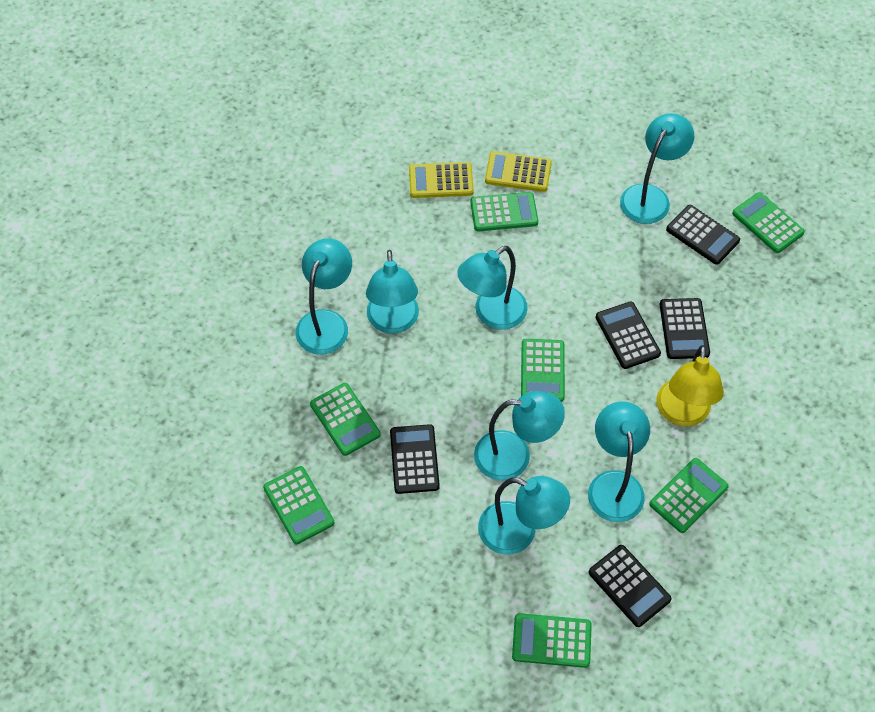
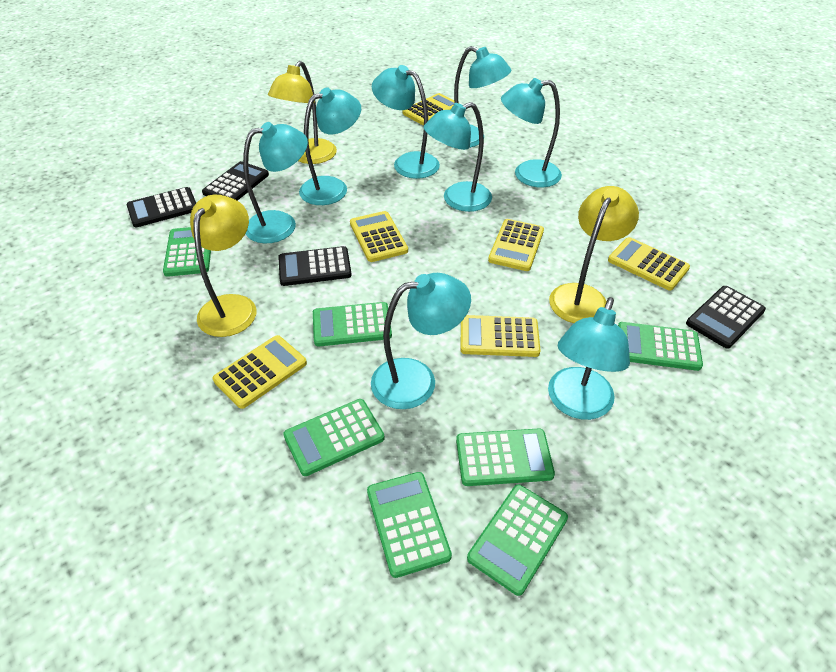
black calculator: 5 -> 4
turquoise lamp: 7 -> 8
yellow calculator: 2 -> 6
yellow lamp: 1 -> 3

